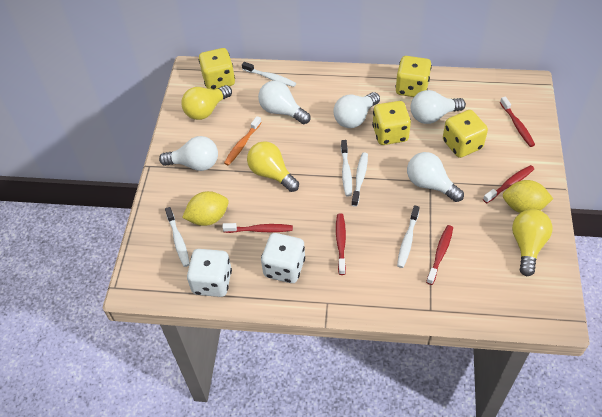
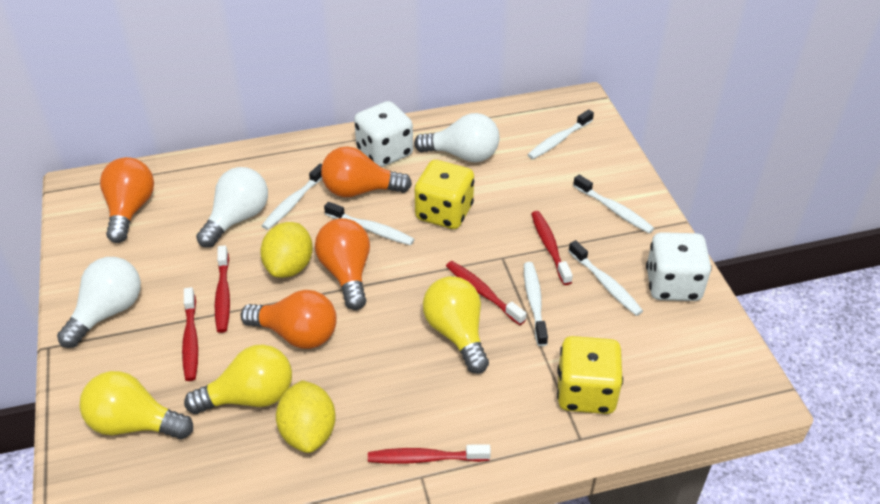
orange light bulb: 0 -> 4
orange toothbrush: 1 -> 0
white light bulb: 5 -> 3
white toothbrush: 5 -> 6
yellow dice: 4 -> 2

